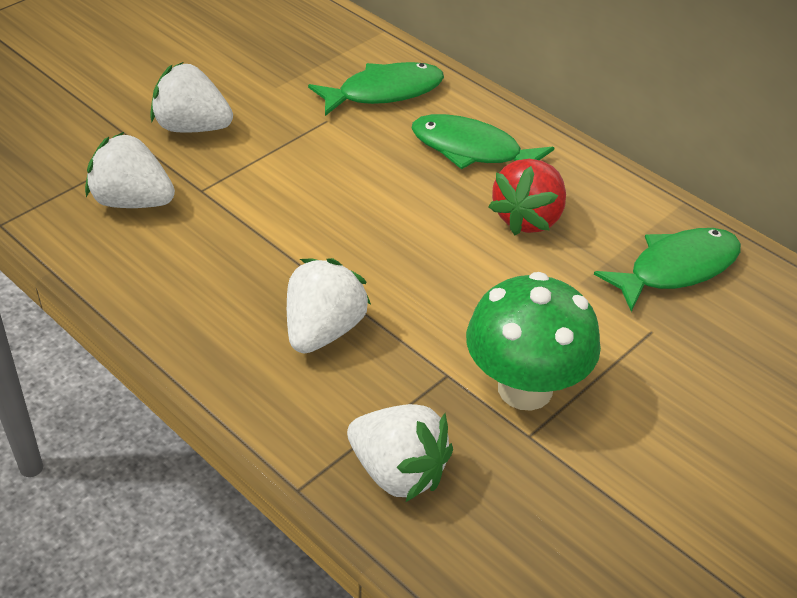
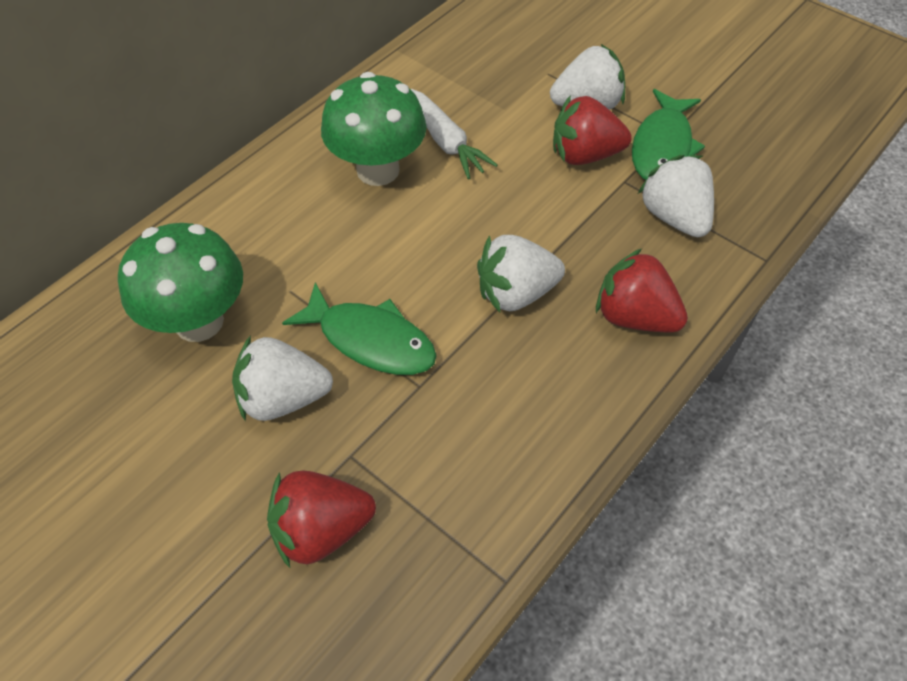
green fish: 3 -> 2
green mushroom: 1 -> 2
red strawberry: 1 -> 3
white carrot: 0 -> 1

